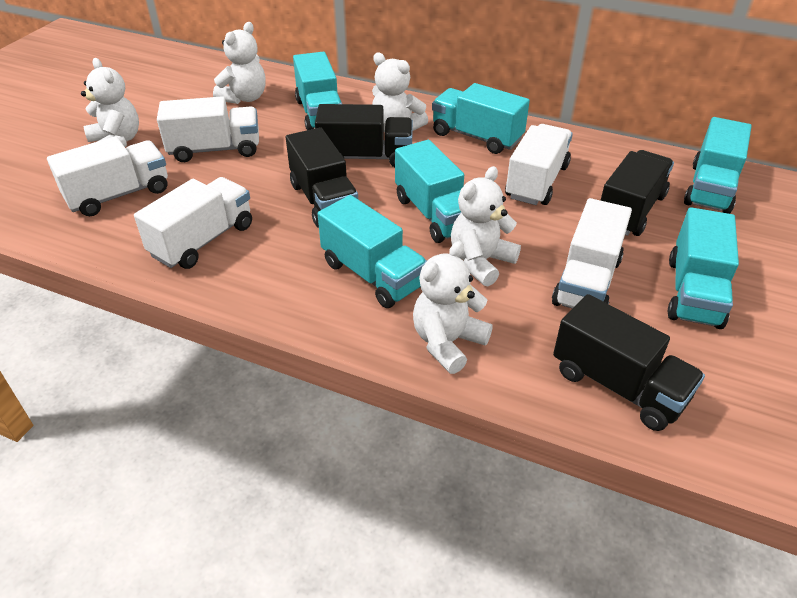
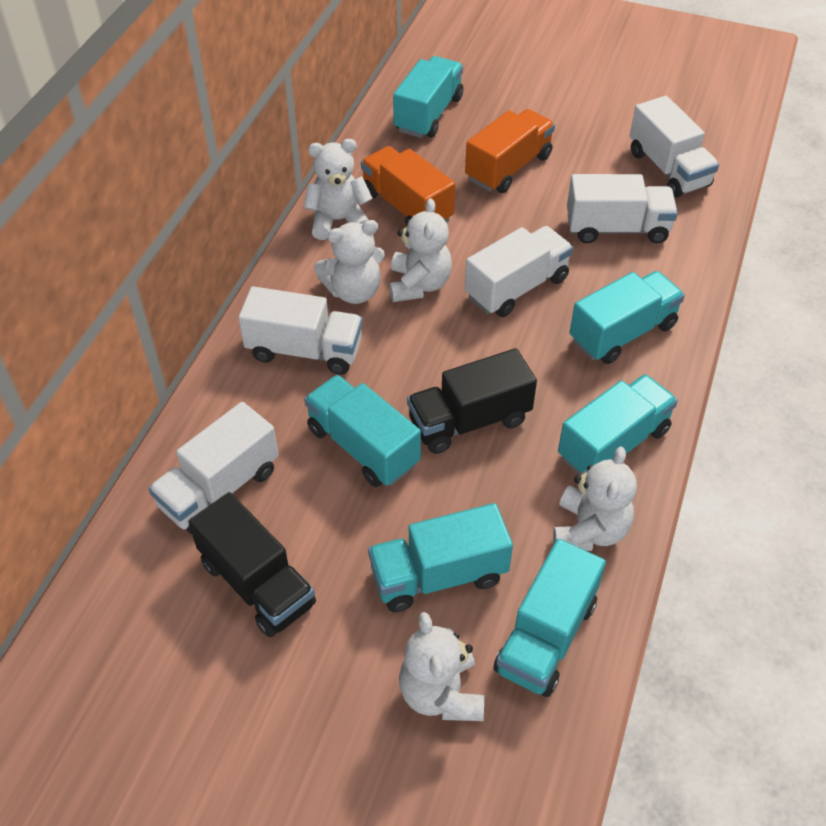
black truck: 4 -> 2
orange truck: 0 -> 2

